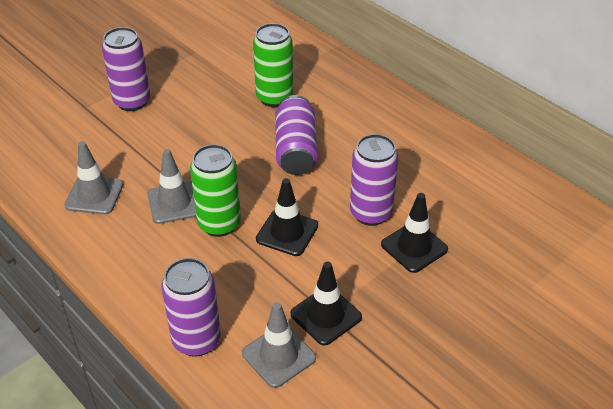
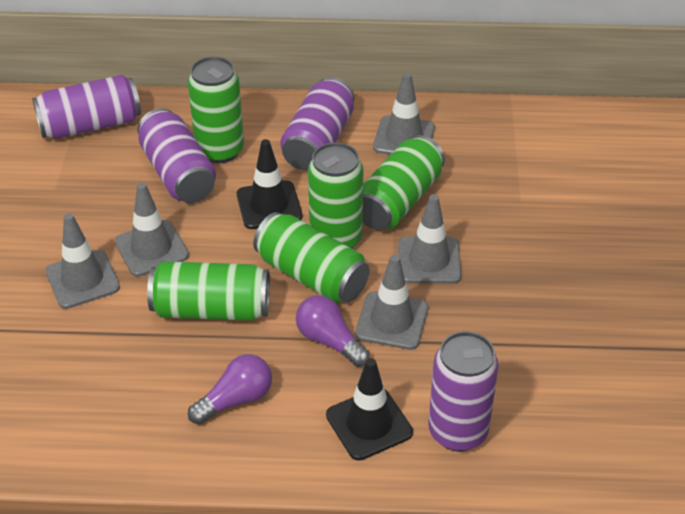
black traffic cone: 3 -> 2
green can: 2 -> 5
grey traffic cone: 3 -> 5
purple light bulb: 0 -> 2

